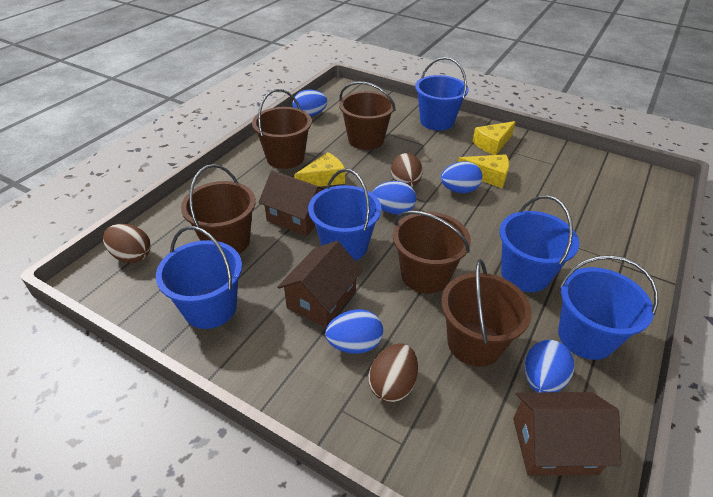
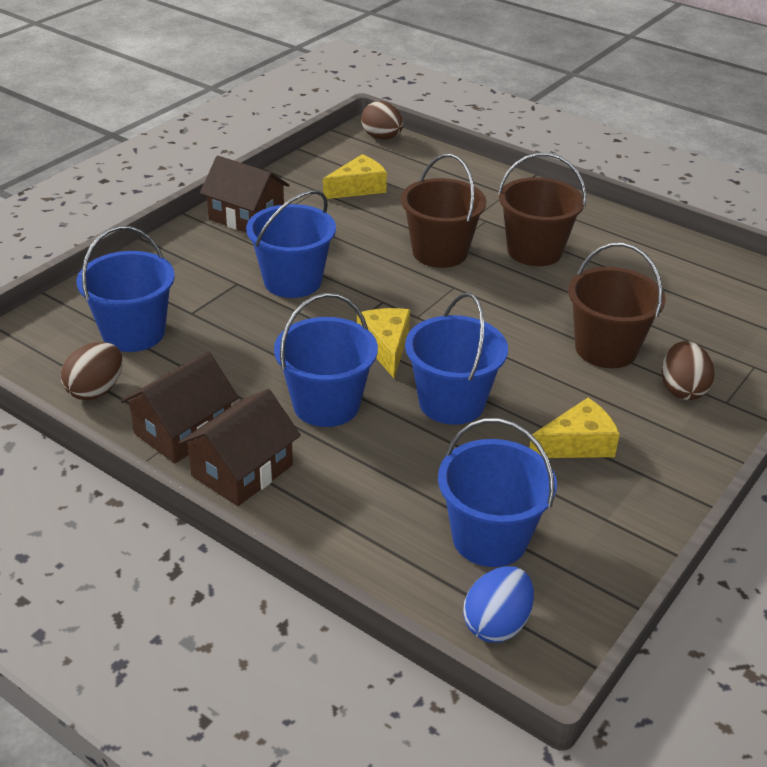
blue egg: 5 -> 1
brown bucket: 5 -> 3

